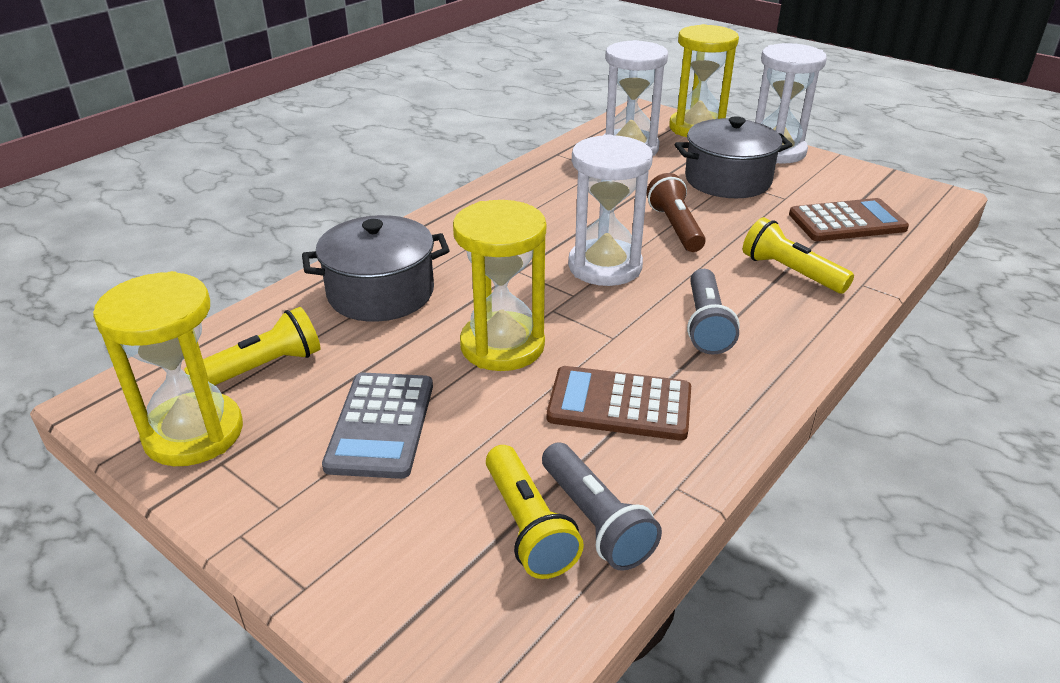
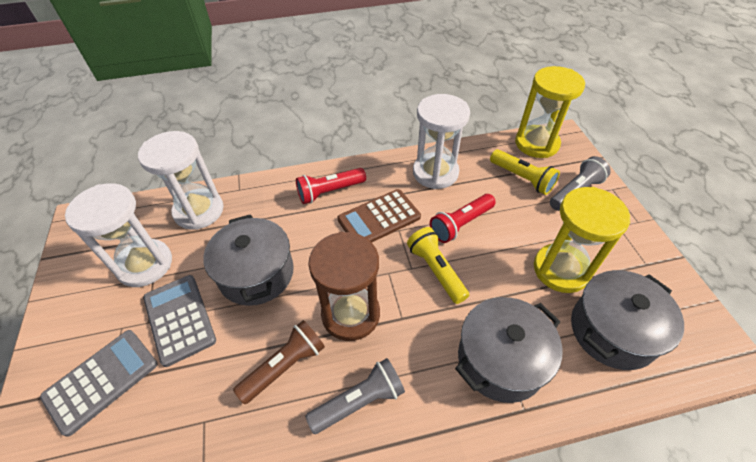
brown calculator: 2 -> 1
brown hourglass: 0 -> 1
grey calculator: 1 -> 2
grey pot: 2 -> 3
red flashlight: 0 -> 2
yellow flashlight: 3 -> 2
yellow hourglass: 3 -> 2

